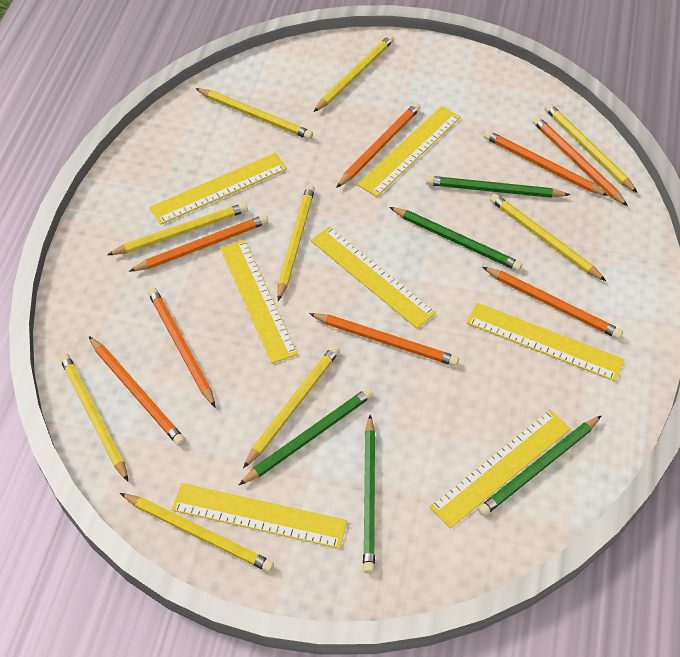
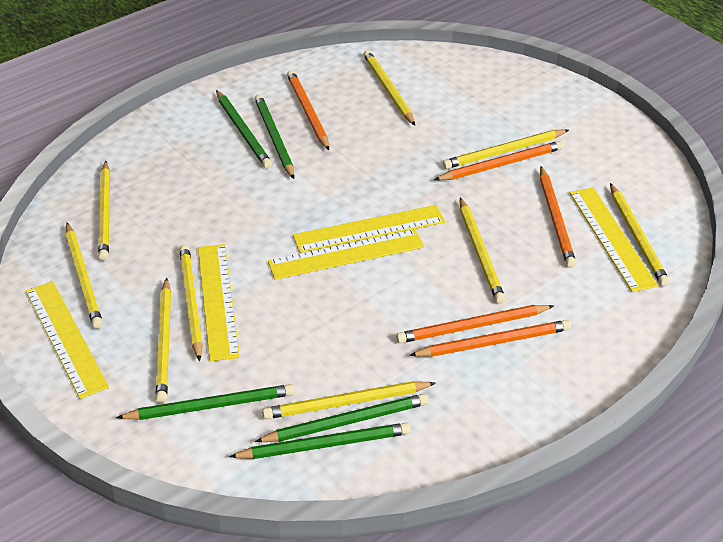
orange pencil: 8 -> 5
yellow ruler: 7 -> 5

